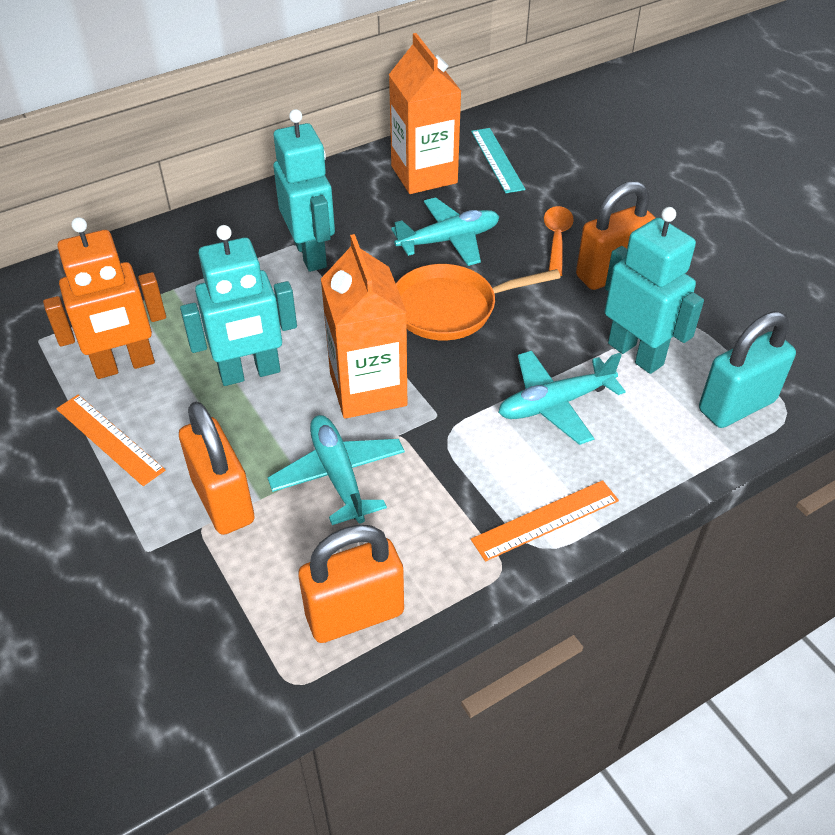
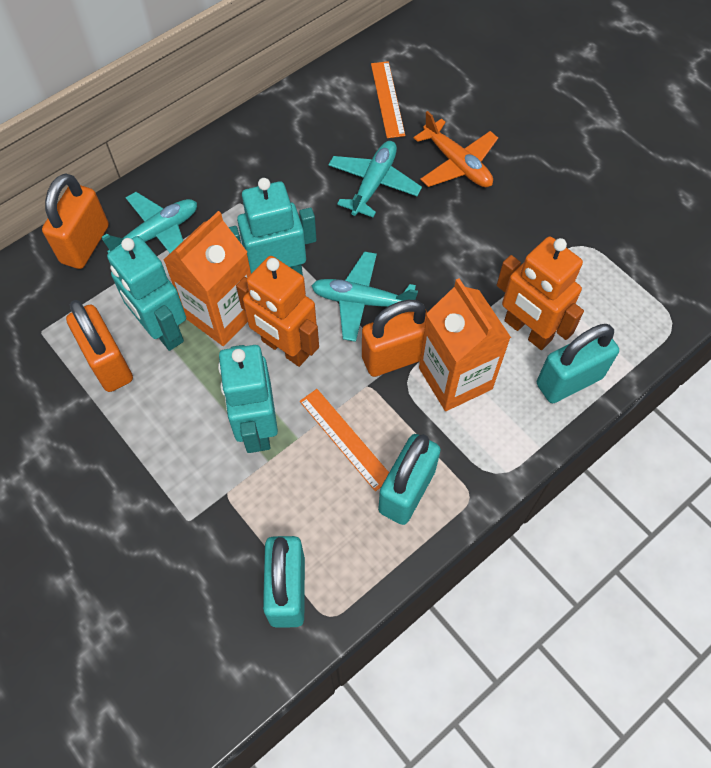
orange pan: 1 -> 0
orange plane: 0 -> 1
orange robot: 1 -> 2
orange spoon: 1 -> 0
turquoise padlock: 1 -> 3
turquoise ruler: 1 -> 0

